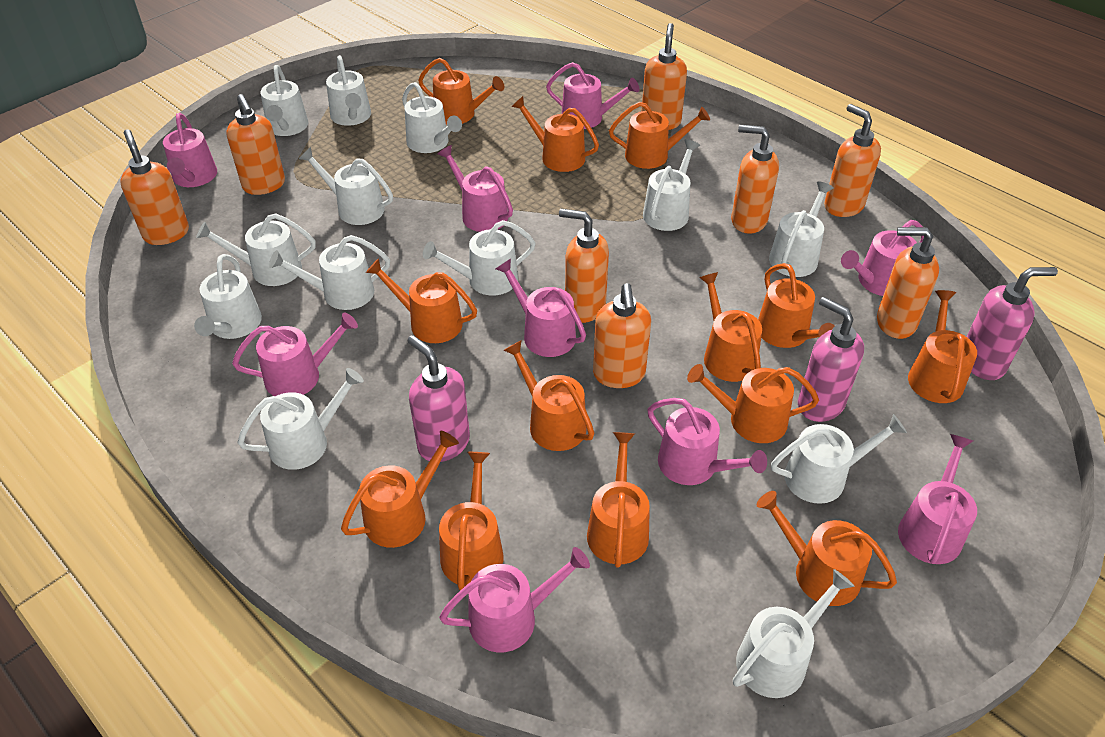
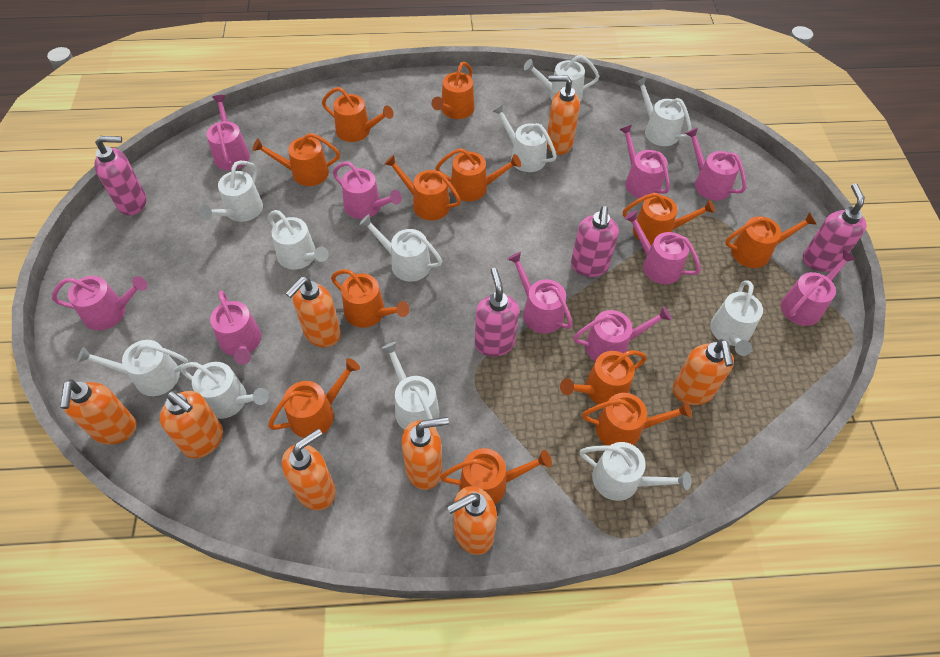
orange watering can: 13 -> 12
pink soap dispenser: 3 -> 4
pink watering can: 9 -> 10
white watering can: 13 -> 11

